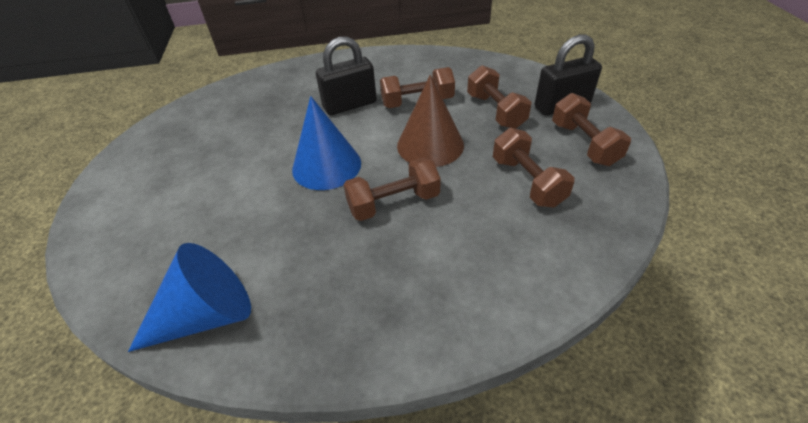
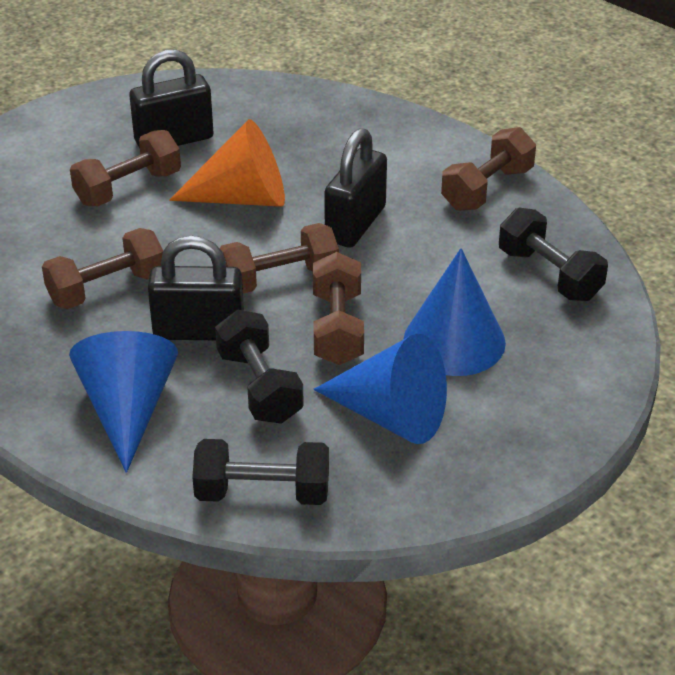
black dumbbell: 0 -> 3
black padlock: 2 -> 3
blue cone: 2 -> 3
brown cone: 1 -> 0
orange cone: 0 -> 1

